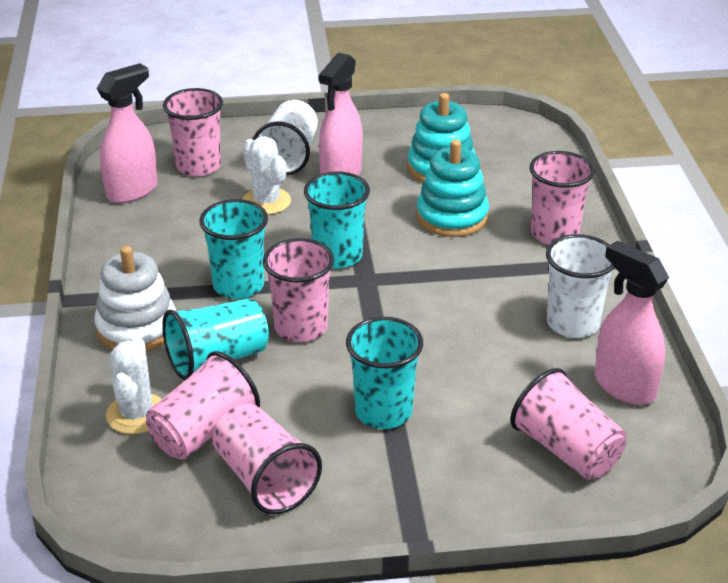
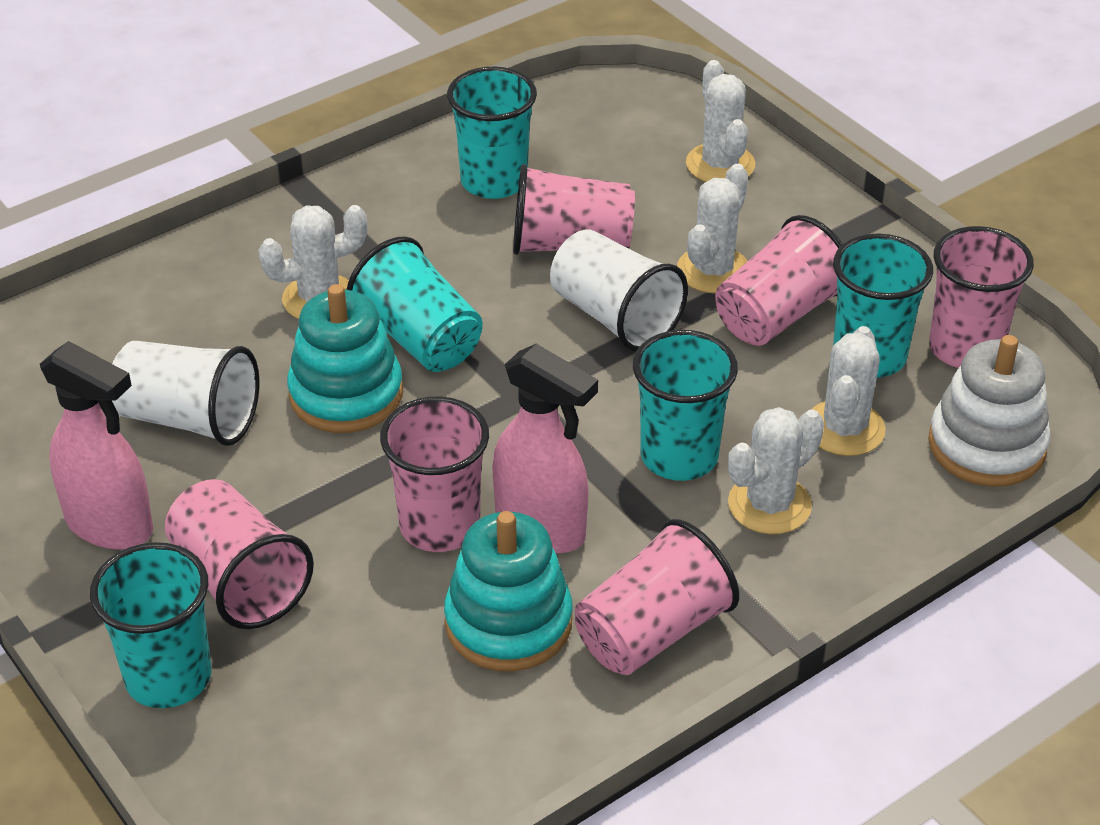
pink spray bottle: 3 -> 2
turquoise cup: 4 -> 5
white cactus: 2 -> 5

